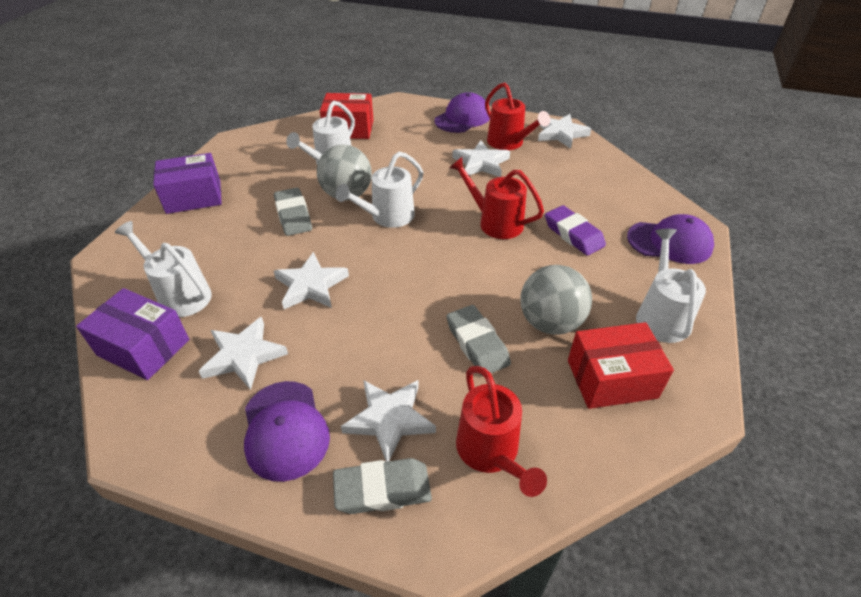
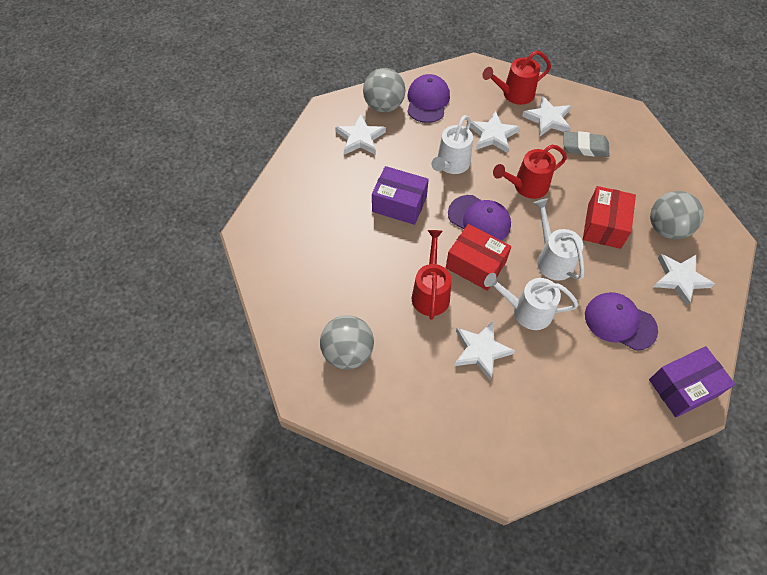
grey ball: 2 -> 3
grey eraser: 3 -> 1
purple eraser: 1 -> 0
white watering can: 4 -> 3

